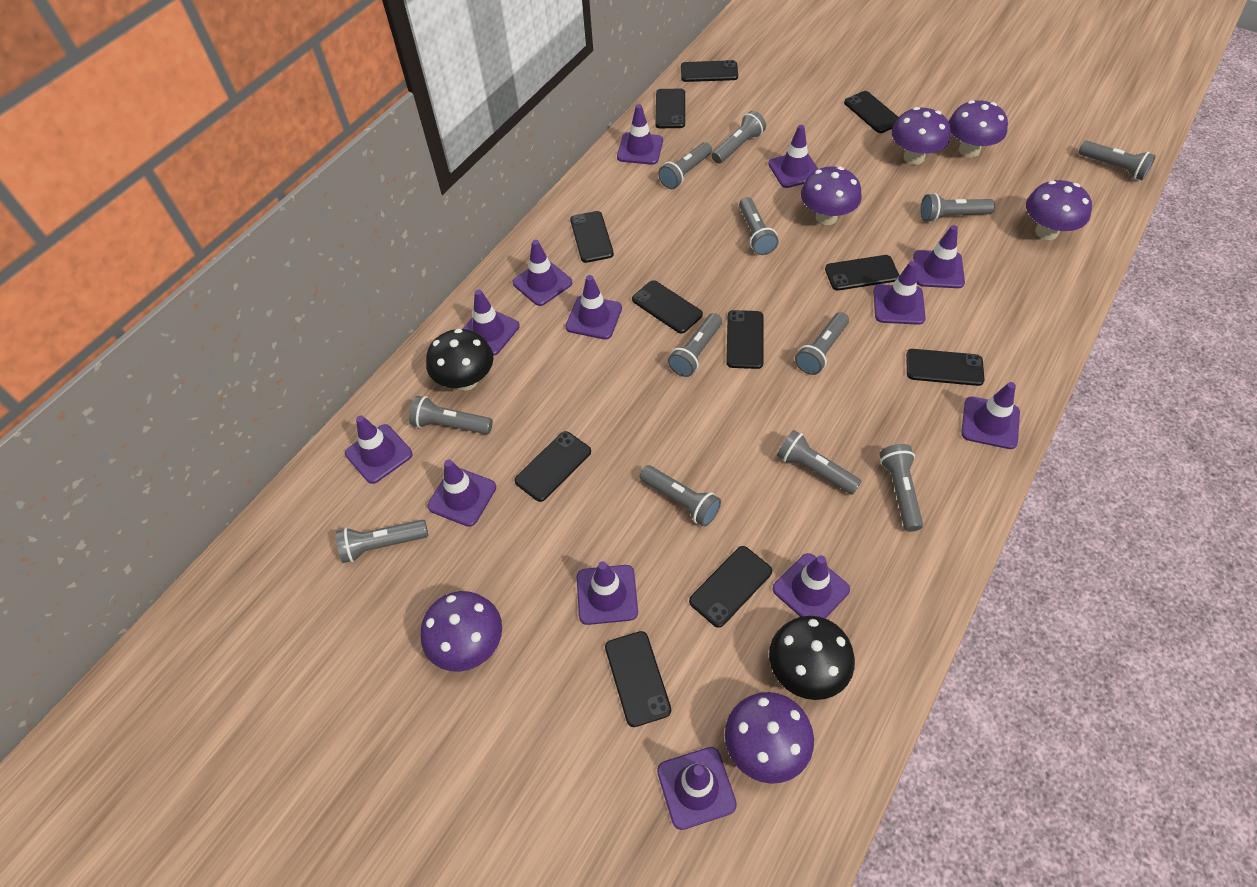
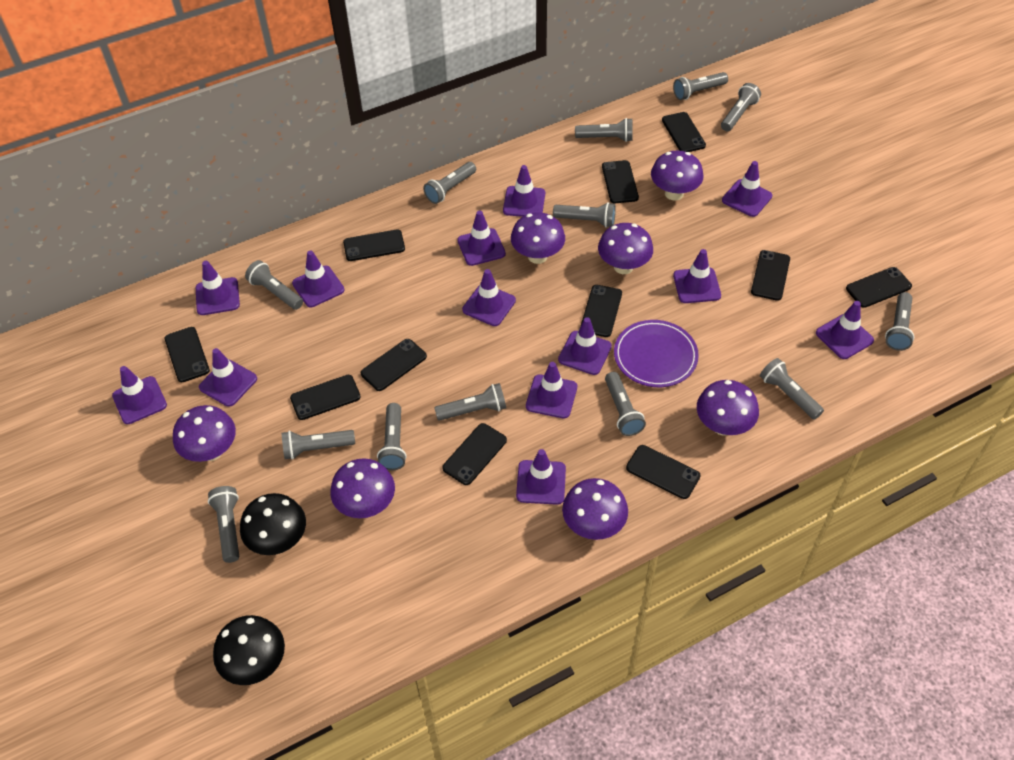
grey flashlight: 12 -> 13
purple mushroom: 6 -> 7
purple plate: 0 -> 1

